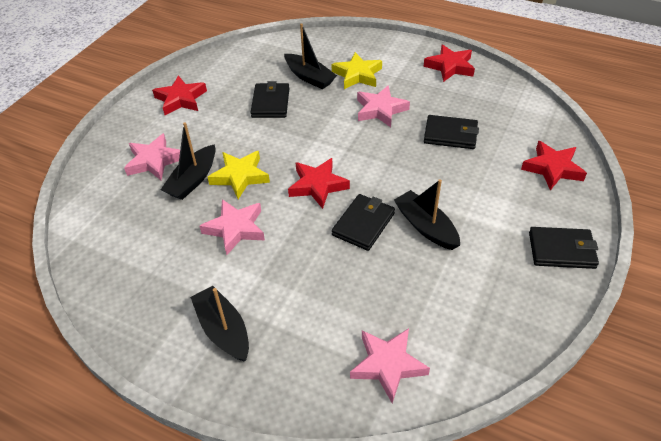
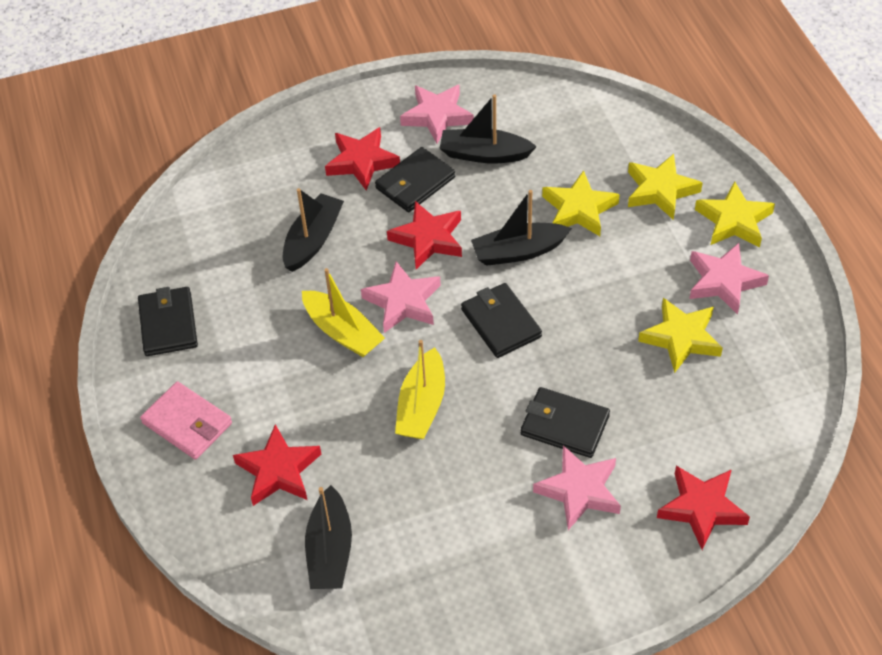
pink wallet: 0 -> 1
yellow boat: 0 -> 2
yellow star: 2 -> 4

